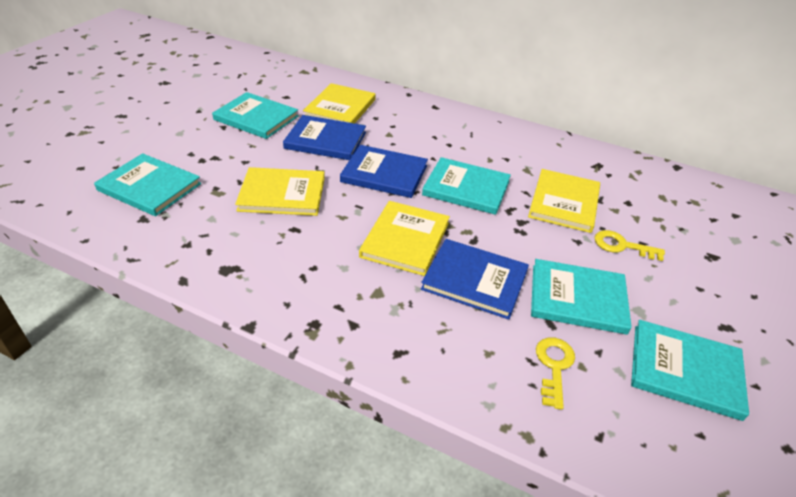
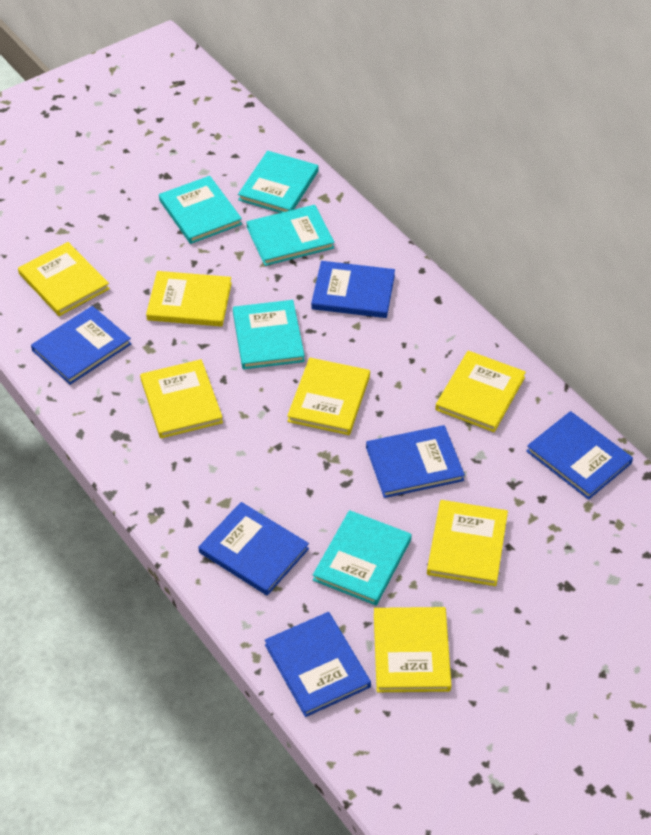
blue book: 3 -> 6
yellow book: 4 -> 7
yellow key: 2 -> 0

